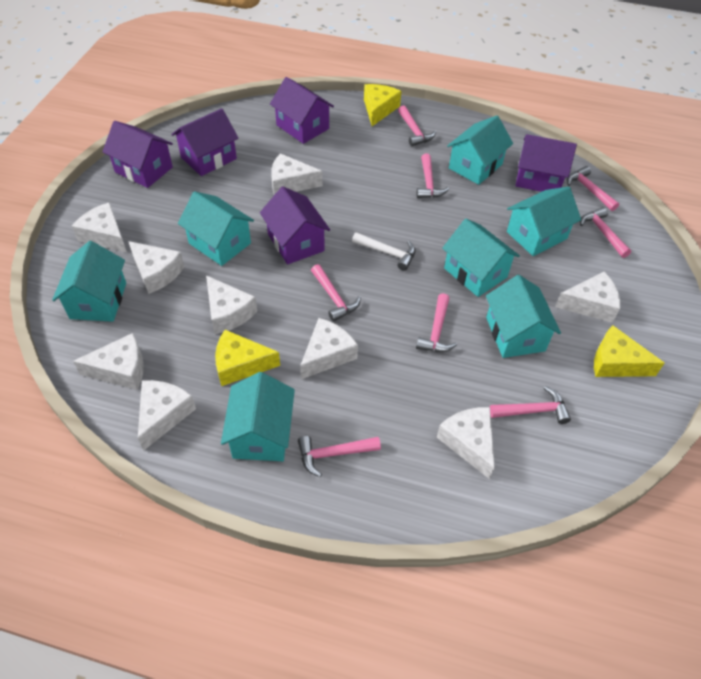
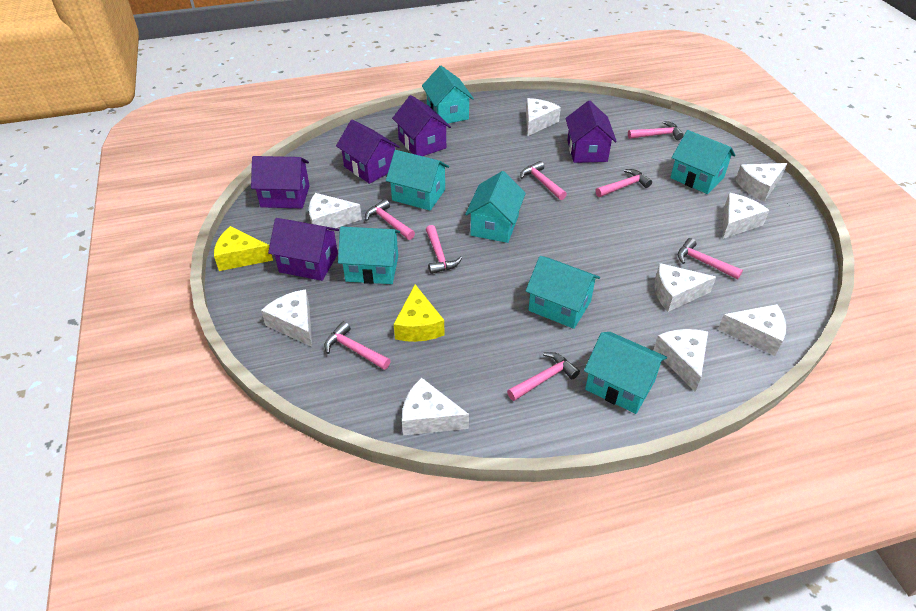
white hammer: 1 -> 0
yellow cheese: 3 -> 2

